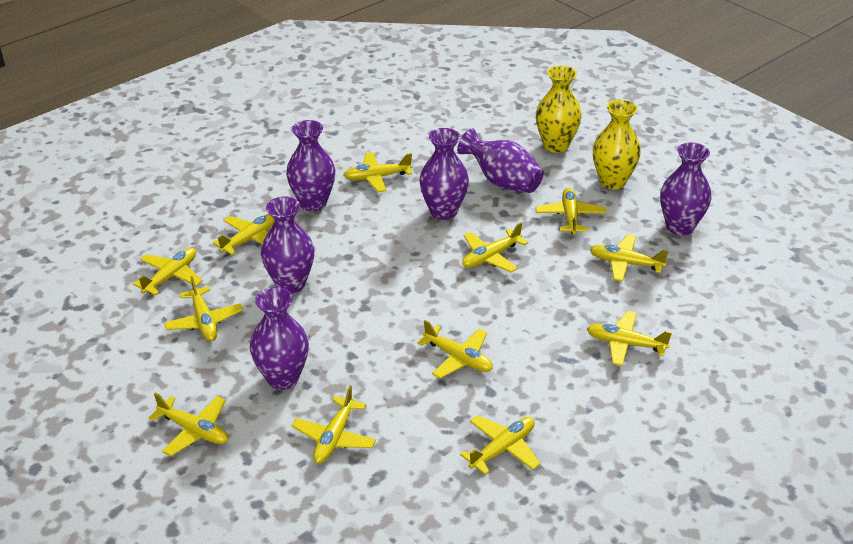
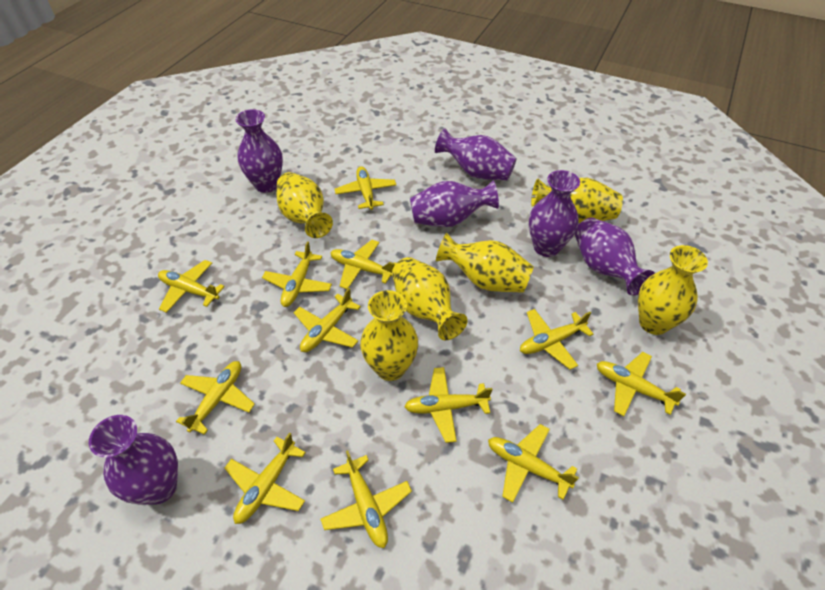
yellow vase: 2 -> 6

